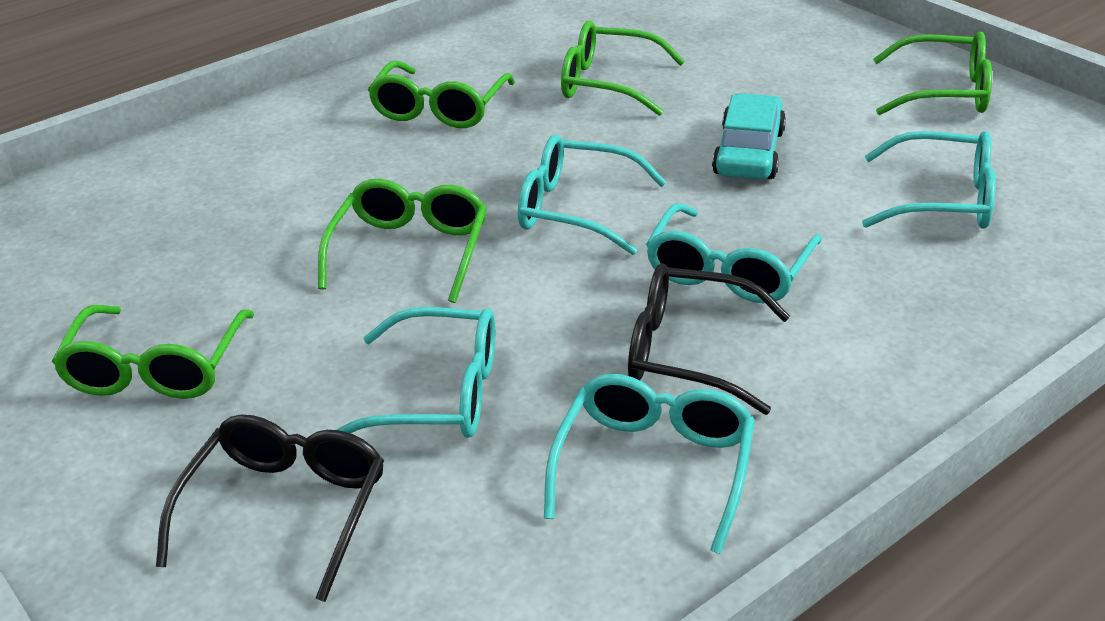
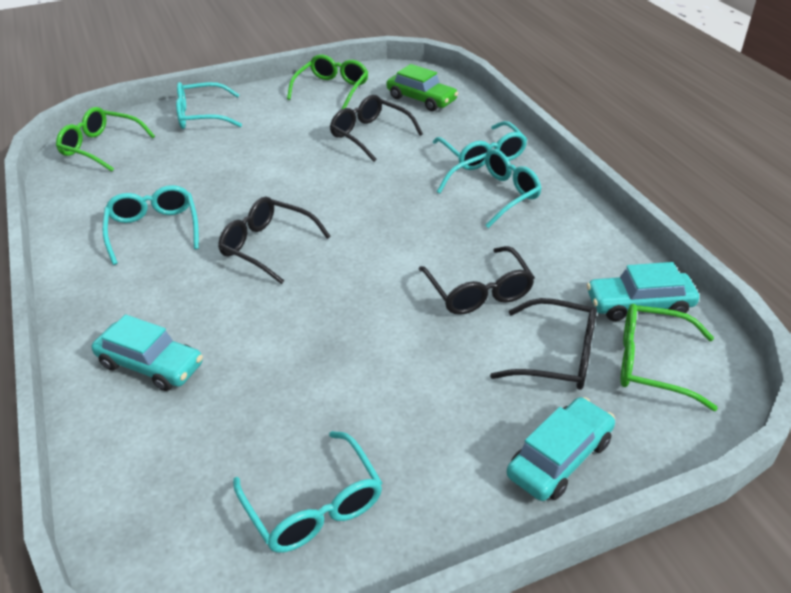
black glasses: 2 -> 4
green car: 0 -> 1
green glasses: 5 -> 3
turquoise car: 1 -> 3

